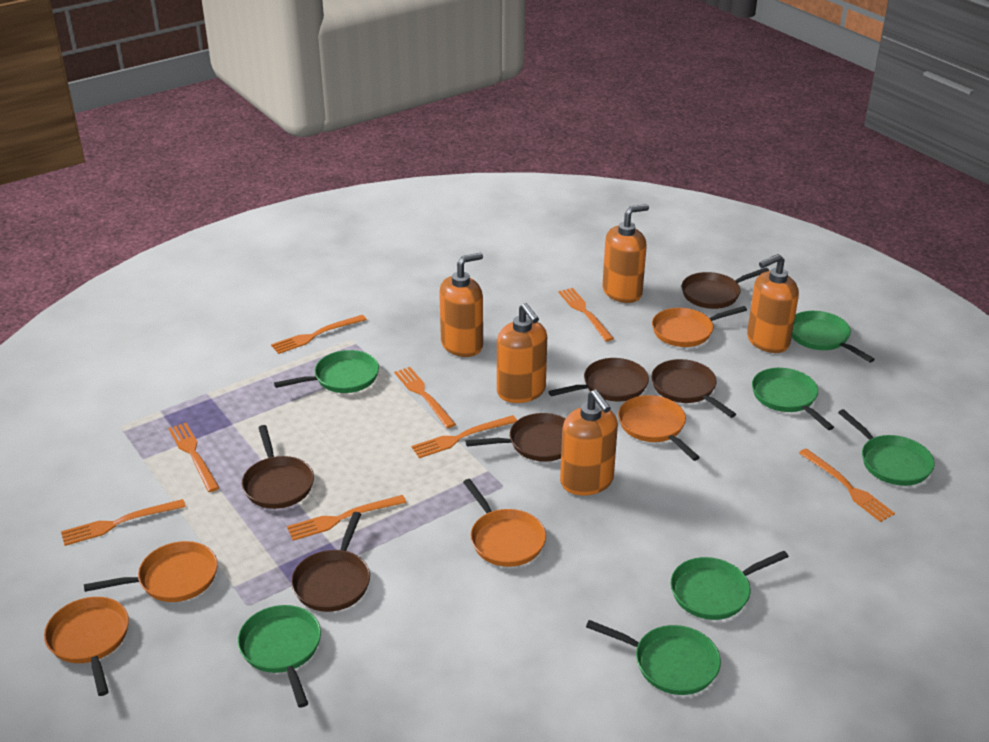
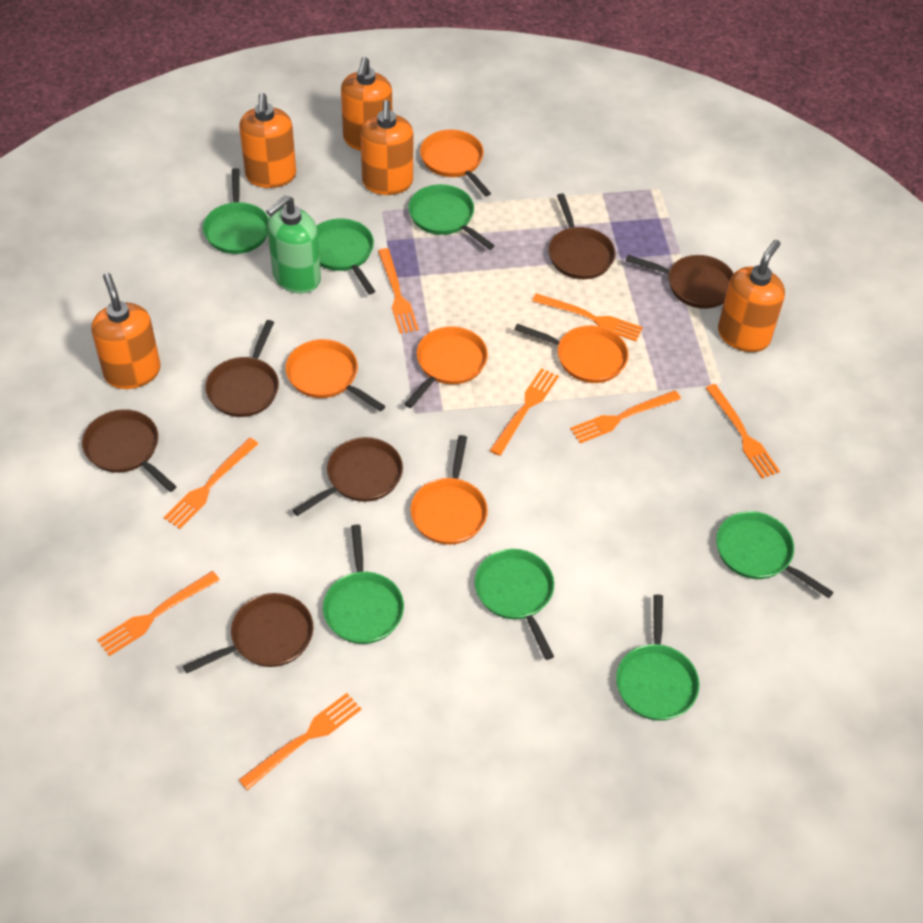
green soap dispenser: 0 -> 1

